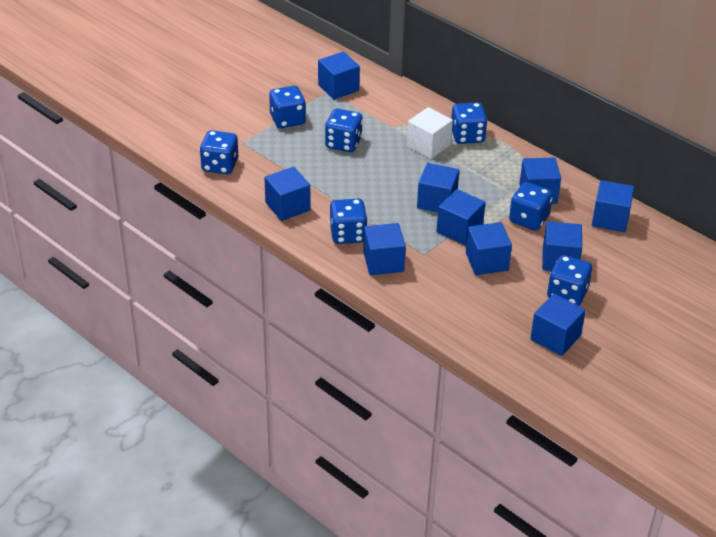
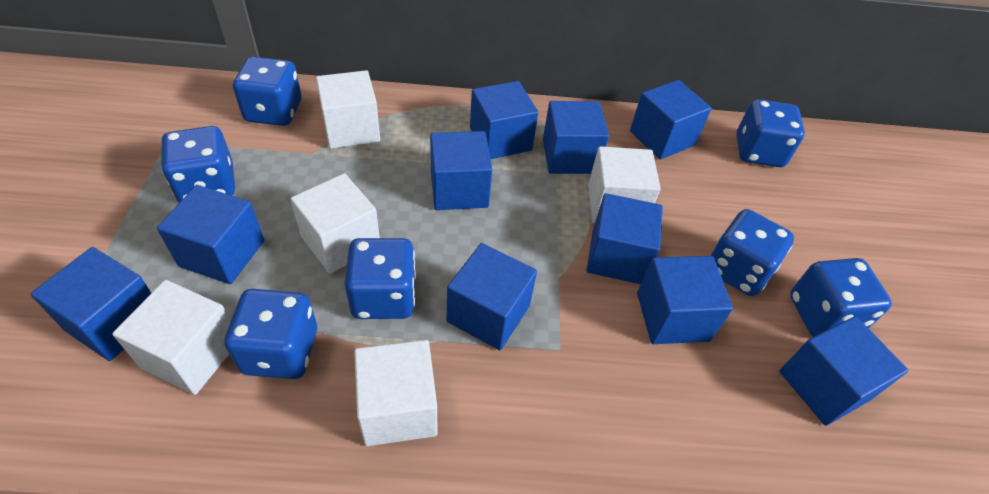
white cube: 1 -> 5

